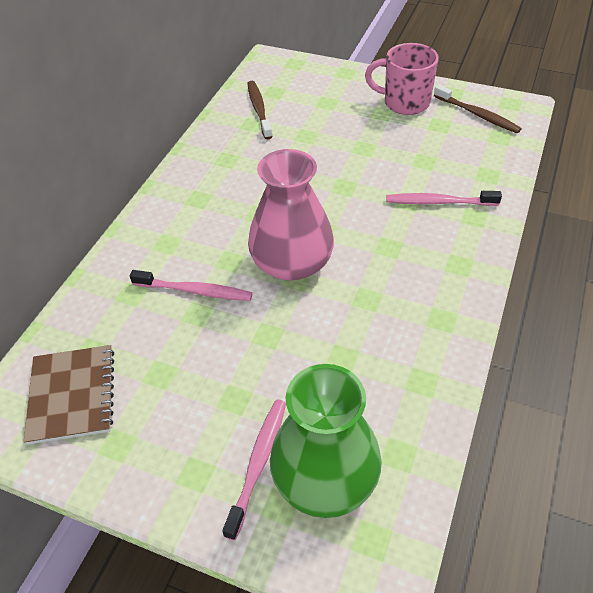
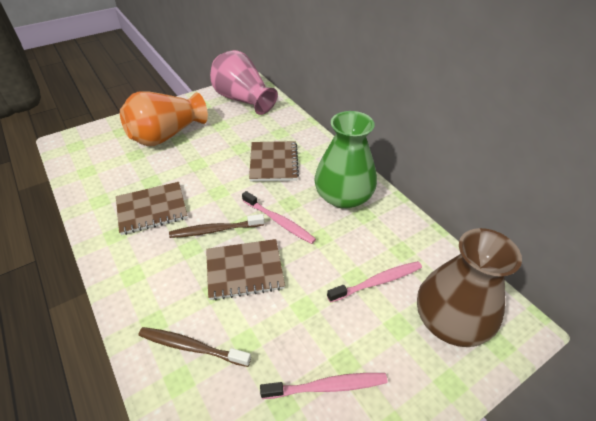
brown notebook: 1 -> 3
brown vase: 0 -> 1
orange vase: 0 -> 1
pink mug: 1 -> 0

